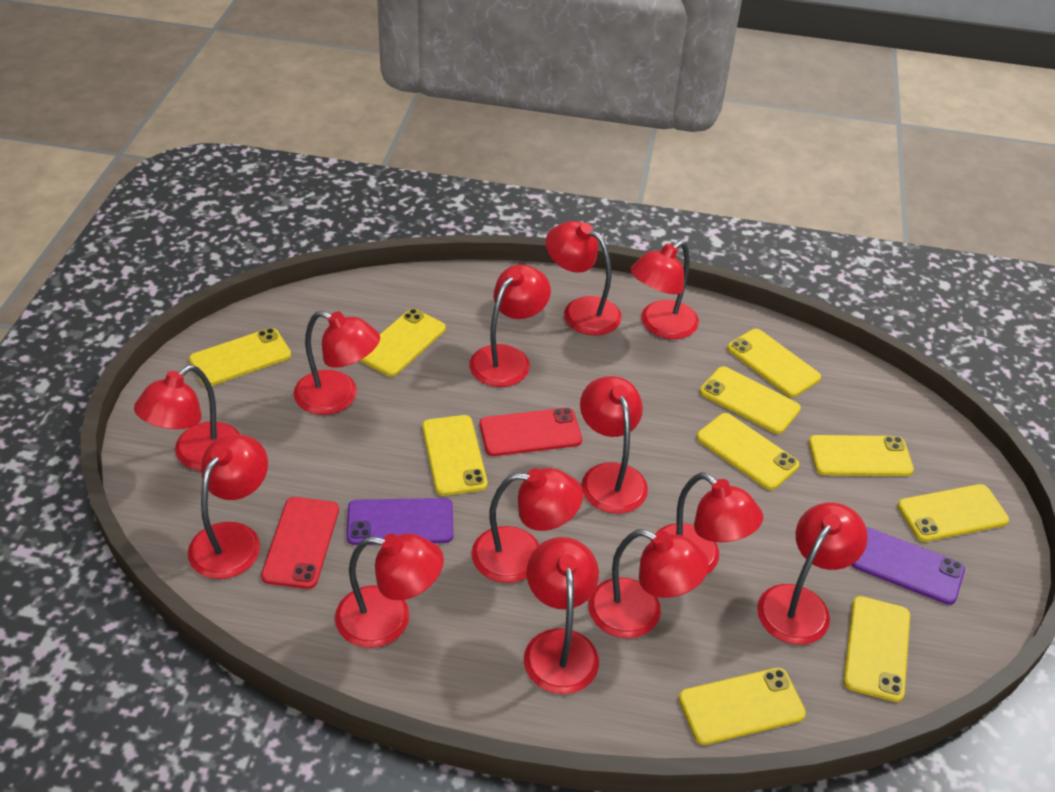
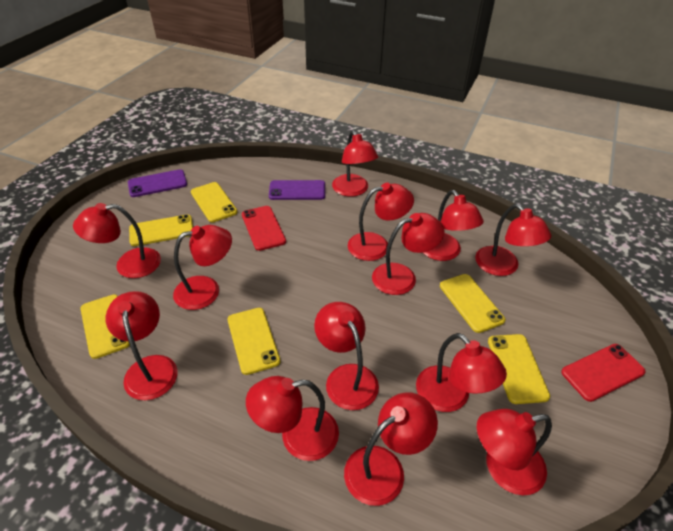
yellow phone: 10 -> 6

